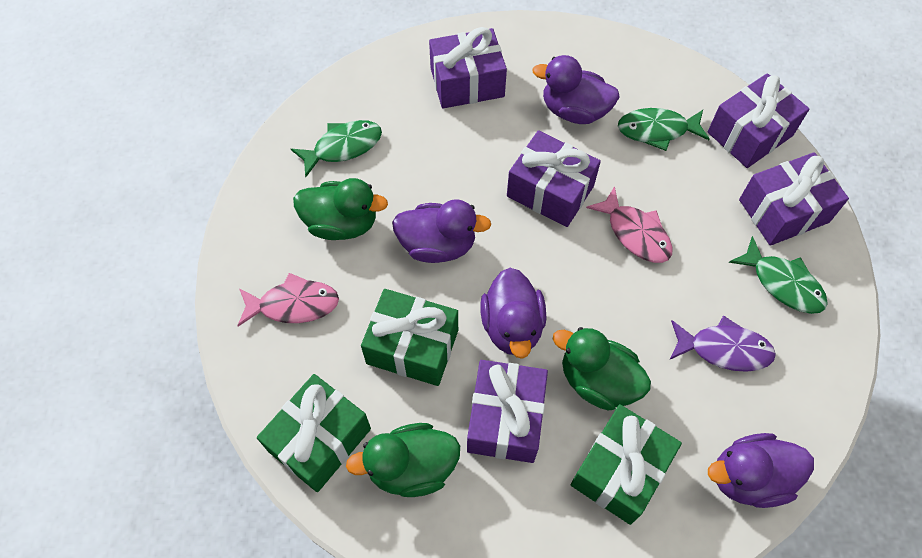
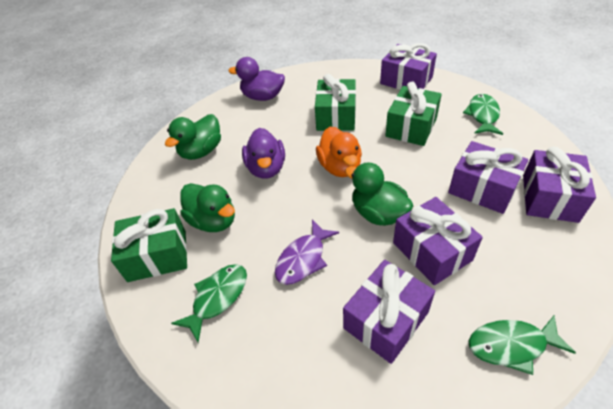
orange duck: 0 -> 1
pink fish: 2 -> 0
purple duck: 4 -> 2

